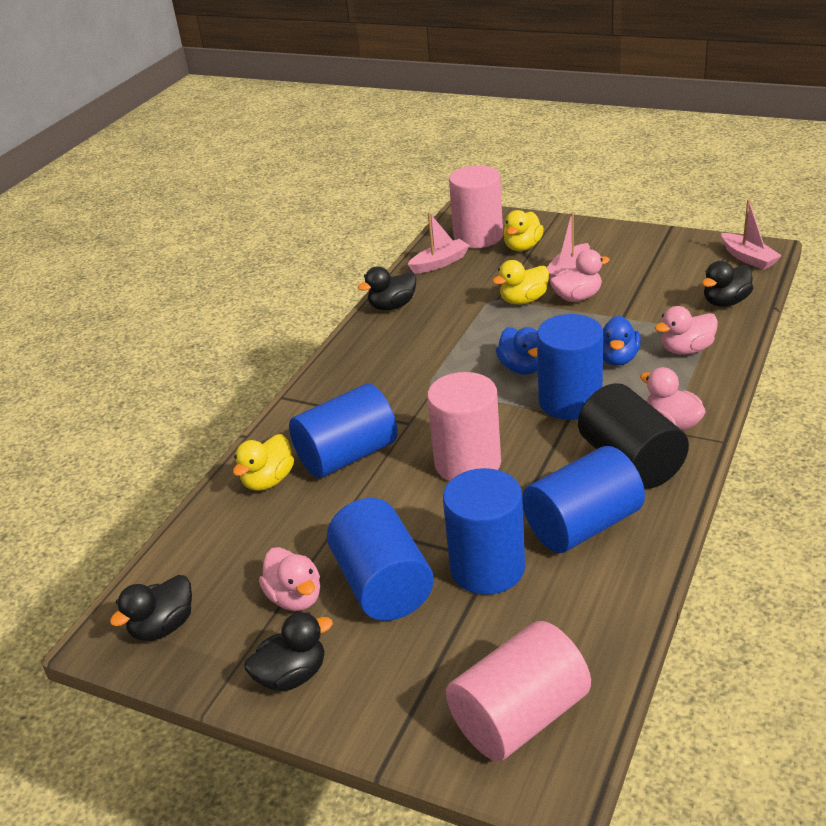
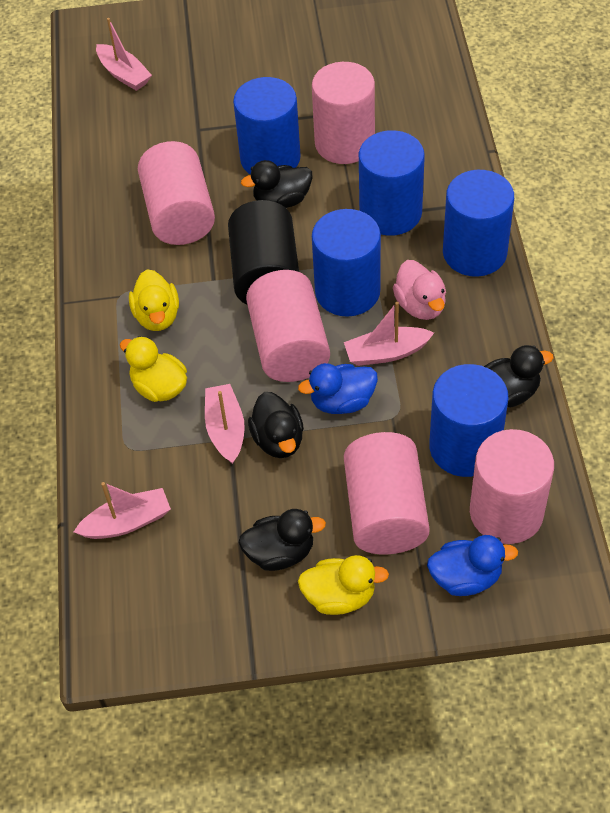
pink boat: 3 -> 4
pink cylinder: 3 -> 5
pink duck: 4 -> 1

